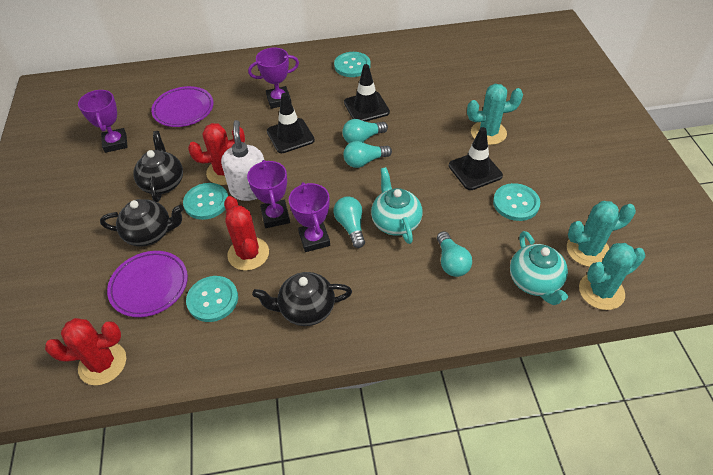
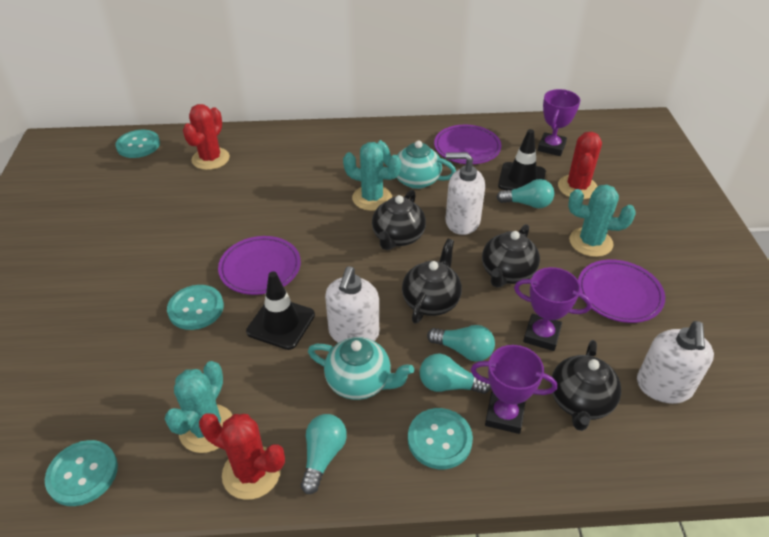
black teapot: 3 -> 4
black traffic cone: 3 -> 2
purple plate: 2 -> 3
purple trophy: 4 -> 3
white soap dispenser: 1 -> 3

